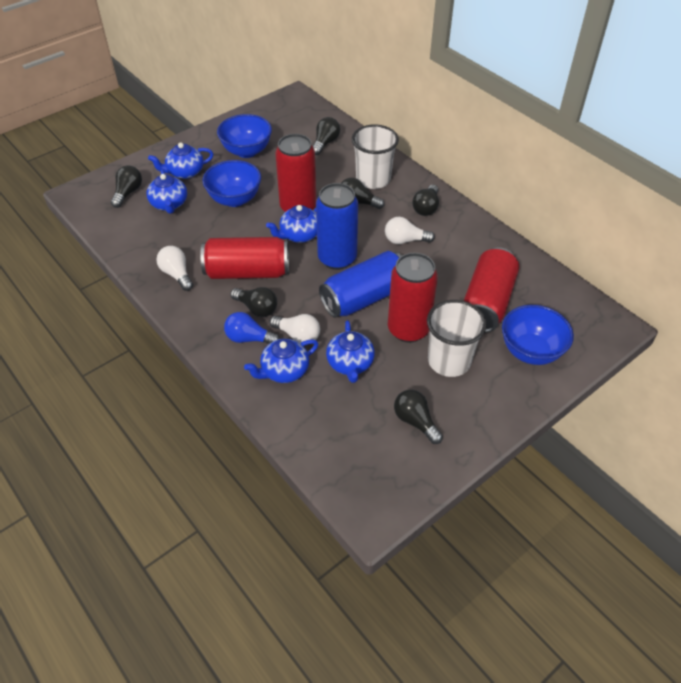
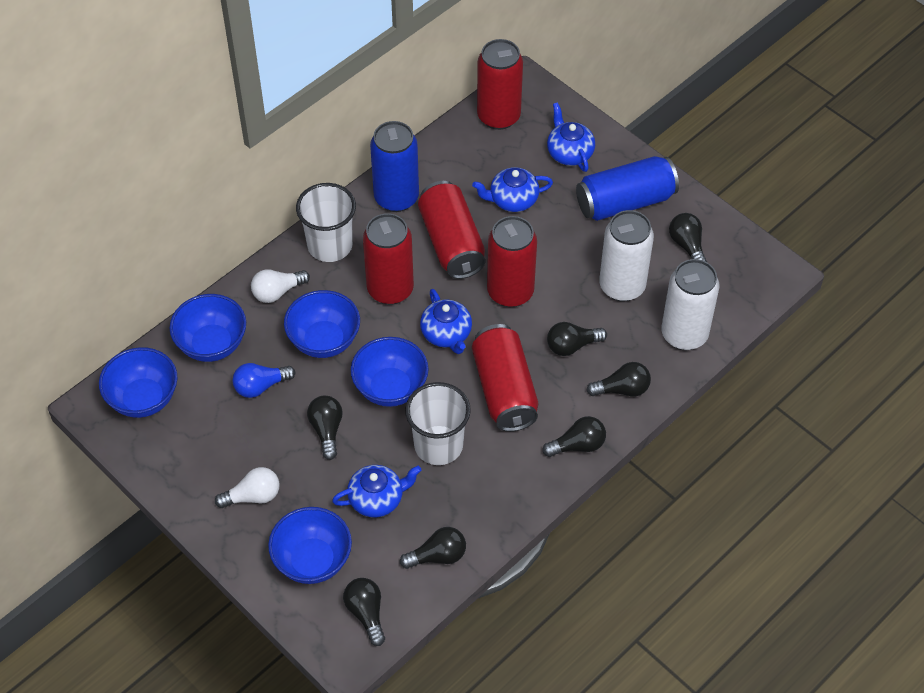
black light bulb: 6 -> 7
blue bowl: 3 -> 5
blue teapot: 5 -> 4
red can: 4 -> 5
white can: 0 -> 2
white light bulb: 3 -> 2

